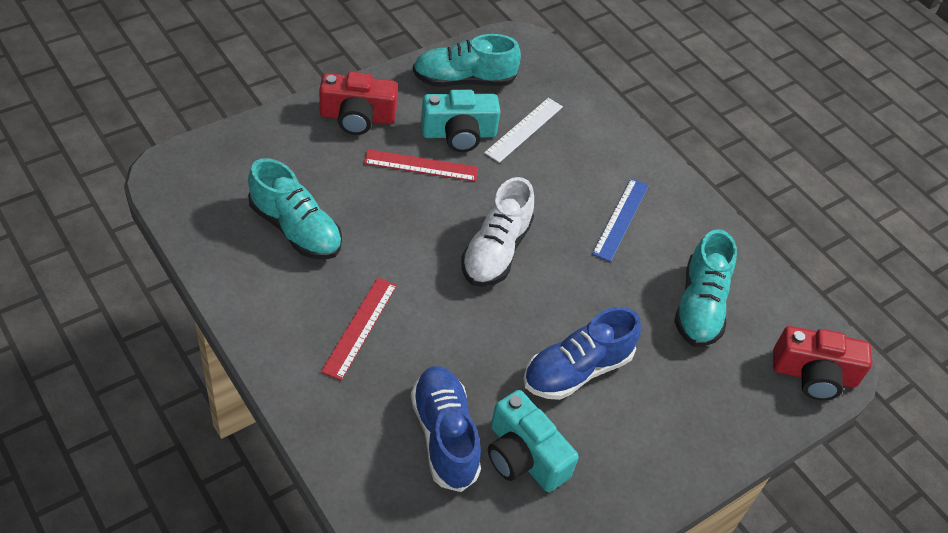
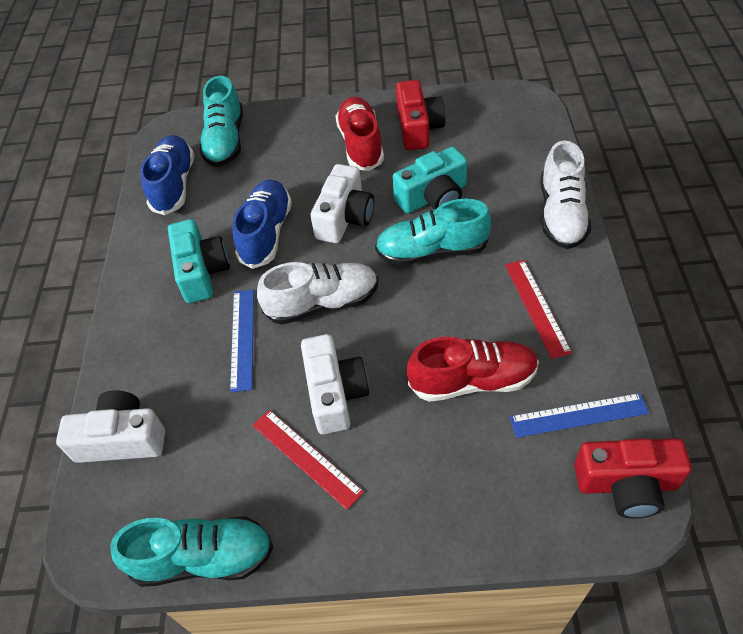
blue ruler: 1 -> 2
red shoe: 0 -> 2
white camera: 0 -> 3
white ruler: 1 -> 0
white shoe: 1 -> 2

